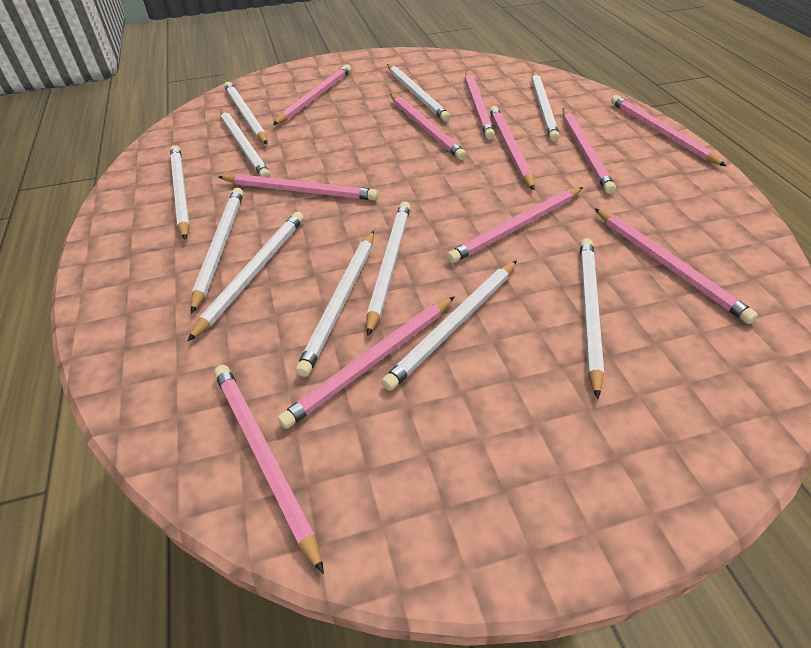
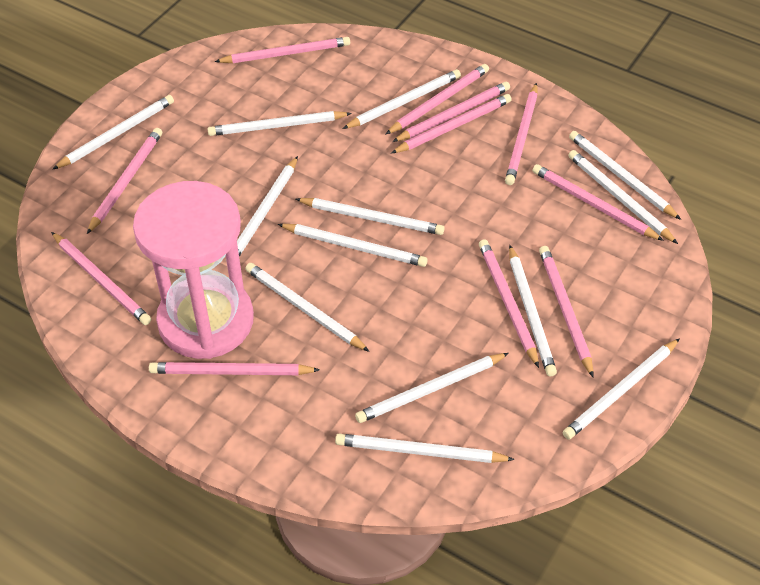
pink hourglass: 0 -> 1
white pencil: 11 -> 13

